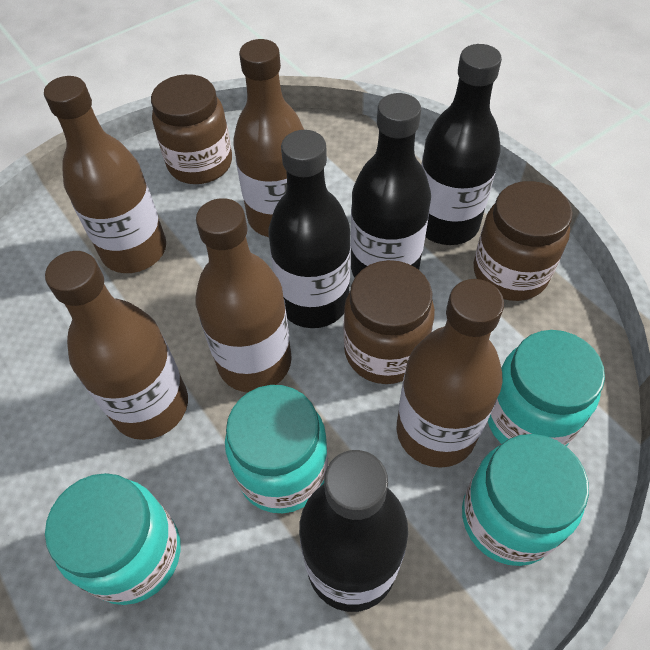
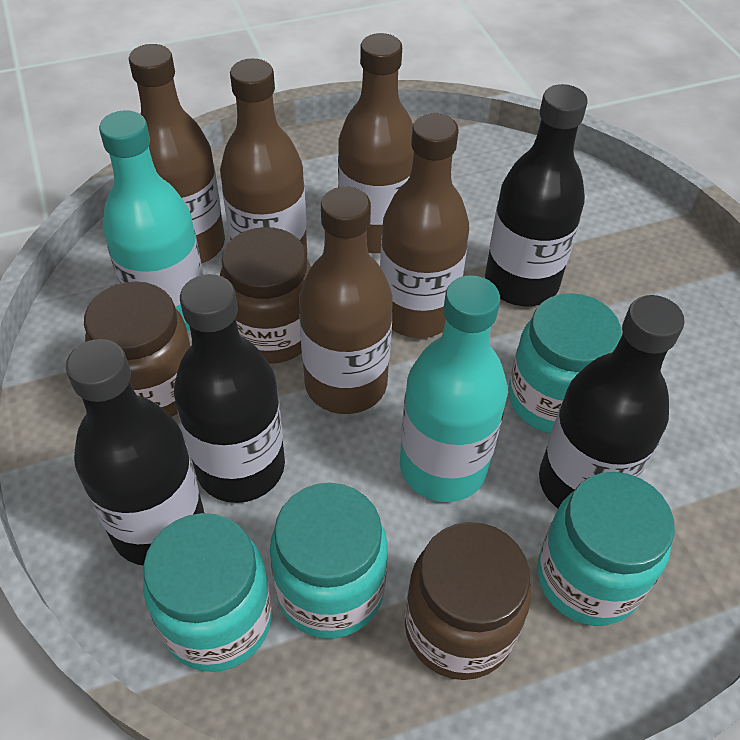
turquoise bottle: 0 -> 2

